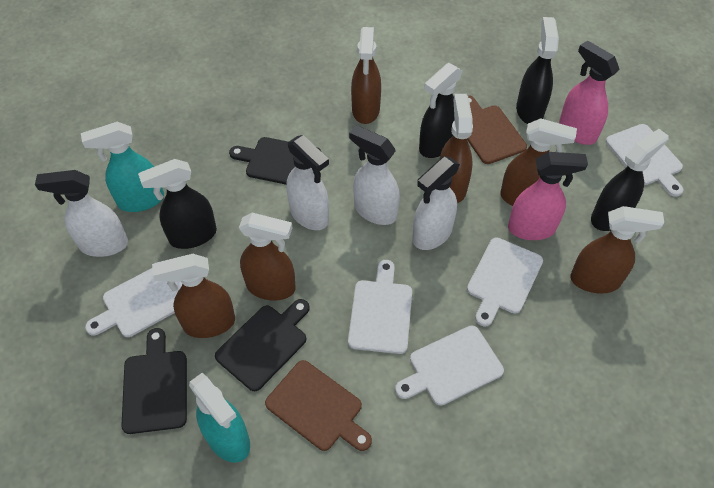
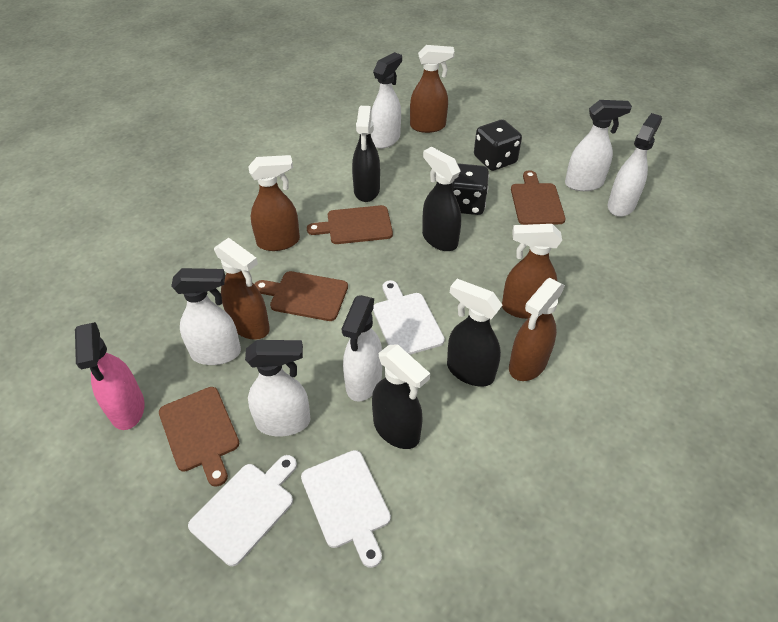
black cutting board: 3 -> 0
black dice: 0 -> 2
brown cutting board: 2 -> 4
brown spray bottle: 6 -> 5
pink spray bottle: 2 -> 1
turquoise spray bottle: 2 -> 0
white cutting board: 5 -> 3
white spray bottle: 4 -> 6

